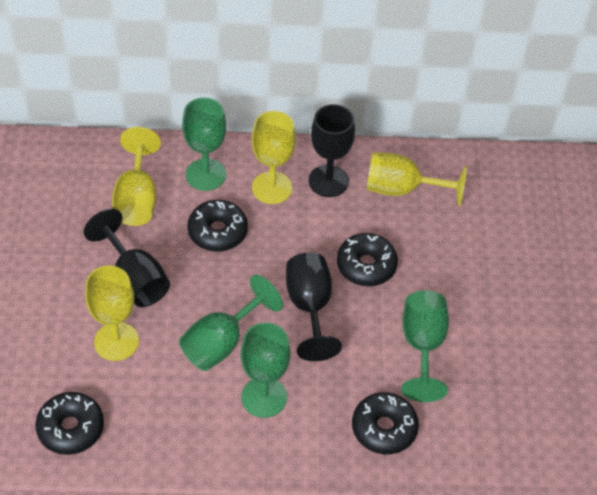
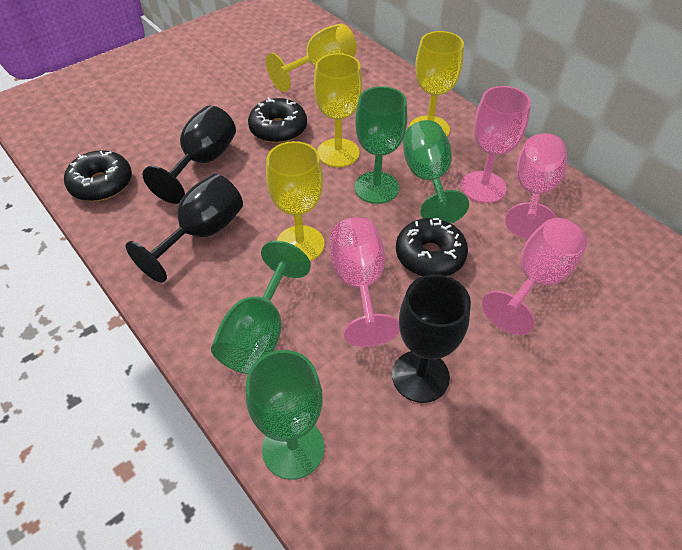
black donut: 4 -> 3
pink goblet: 0 -> 4

